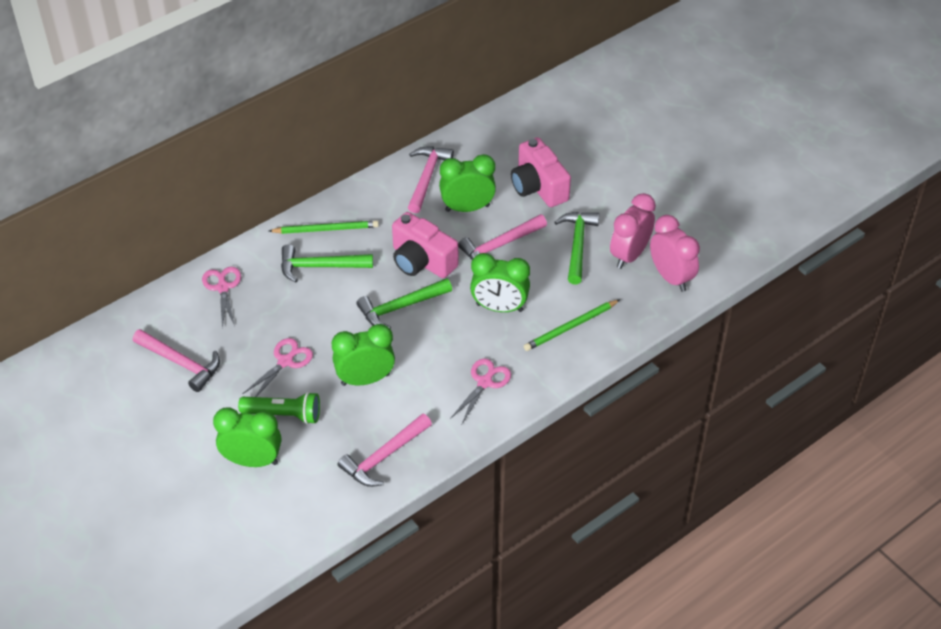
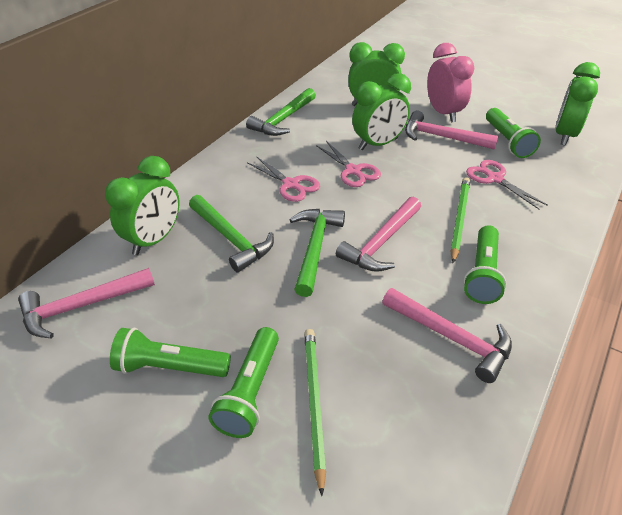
green flashlight: 1 -> 4
pink camera: 2 -> 0
pink clock: 2 -> 1

